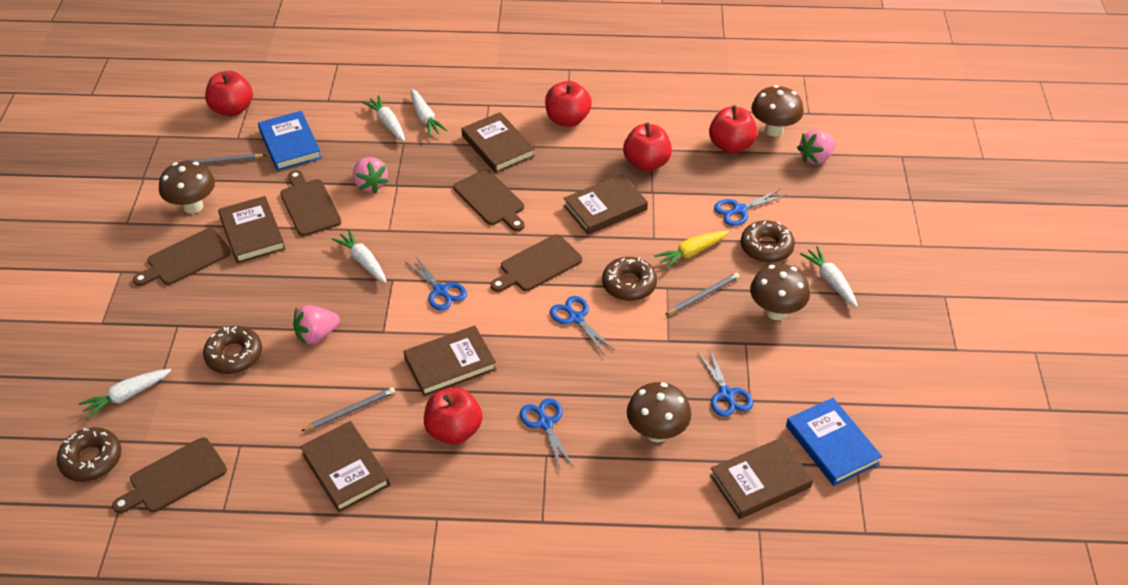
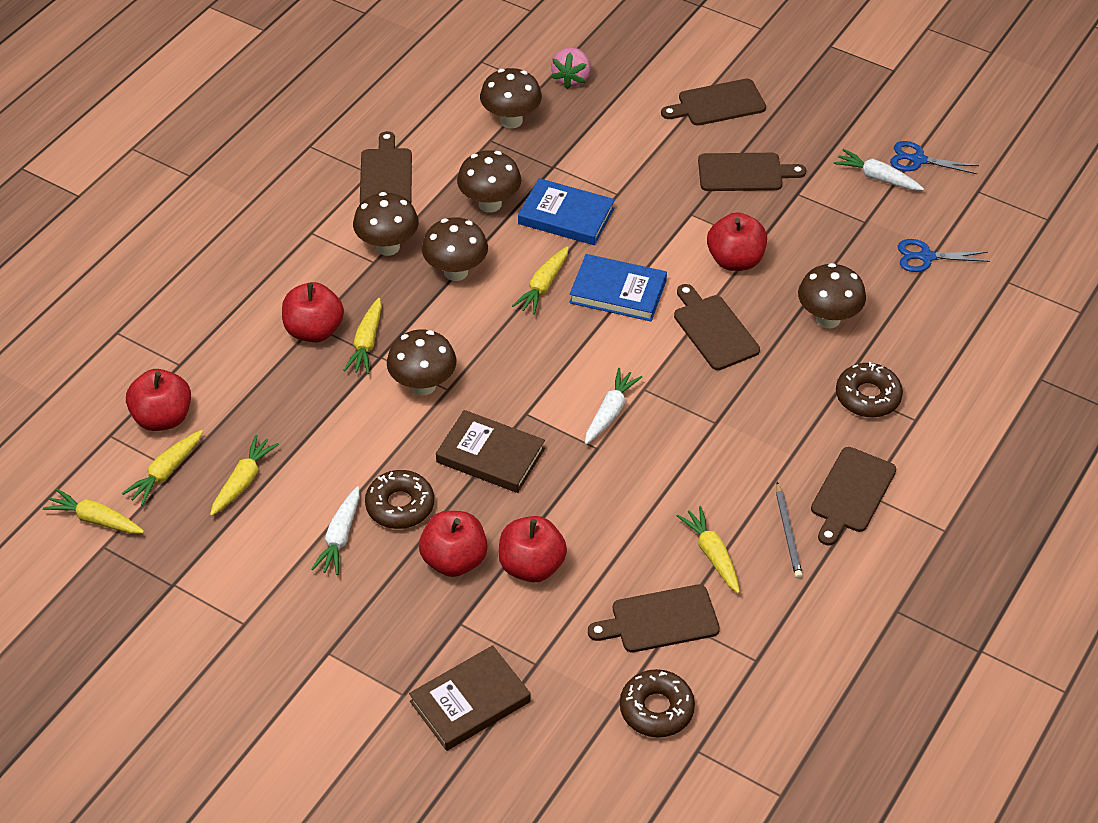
blue scissors: 5 -> 2
brown book: 6 -> 2
brown cutting board: 5 -> 6
brown donut: 4 -> 3
brown mushroom: 4 -> 6
grey pencil: 3 -> 1
pink strawberry: 3 -> 1
white carrot: 5 -> 3
yellow carrot: 1 -> 6

